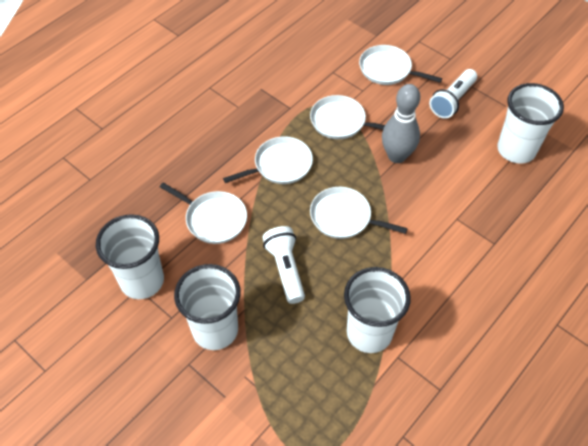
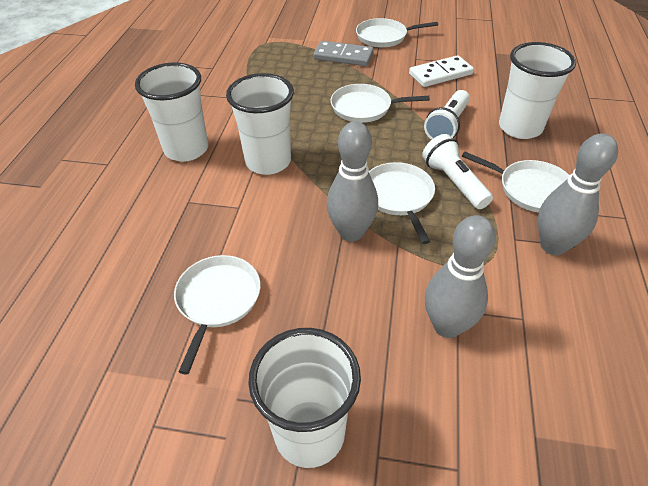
grey bowling pin: 1 -> 3
grey domino: 0 -> 1
white domino: 0 -> 1

